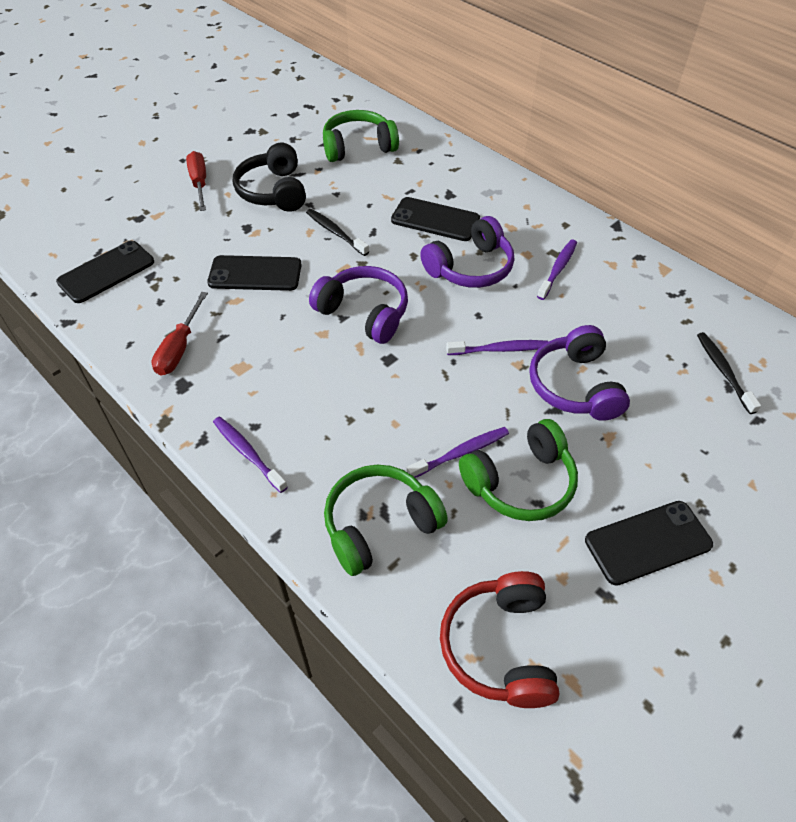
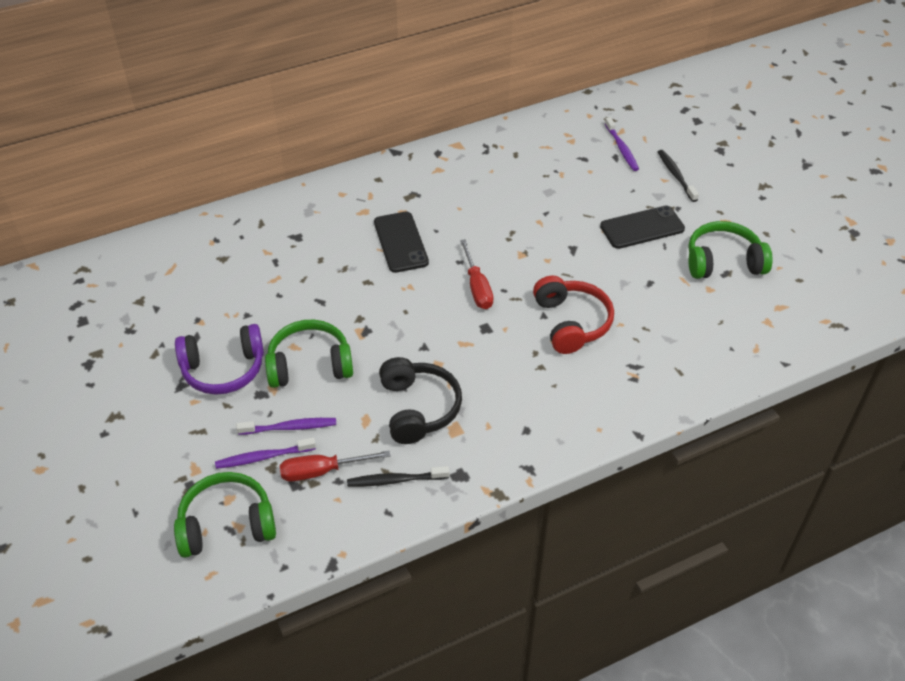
black phone: 4 -> 2
purple headphones: 3 -> 1
purple toothbrush: 4 -> 3

